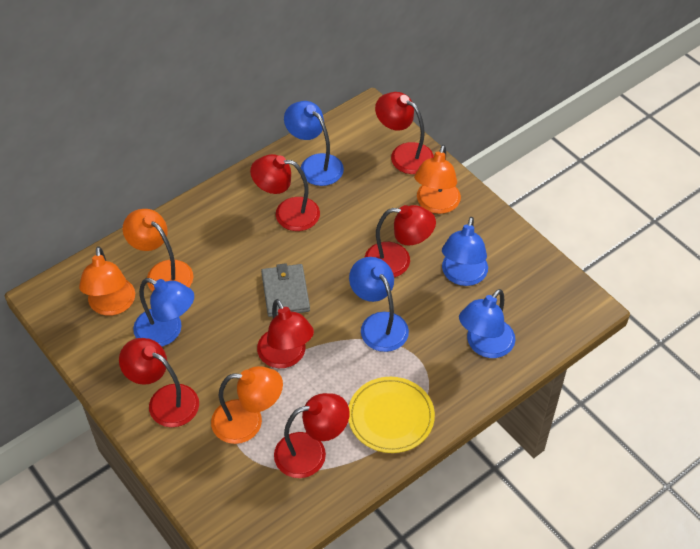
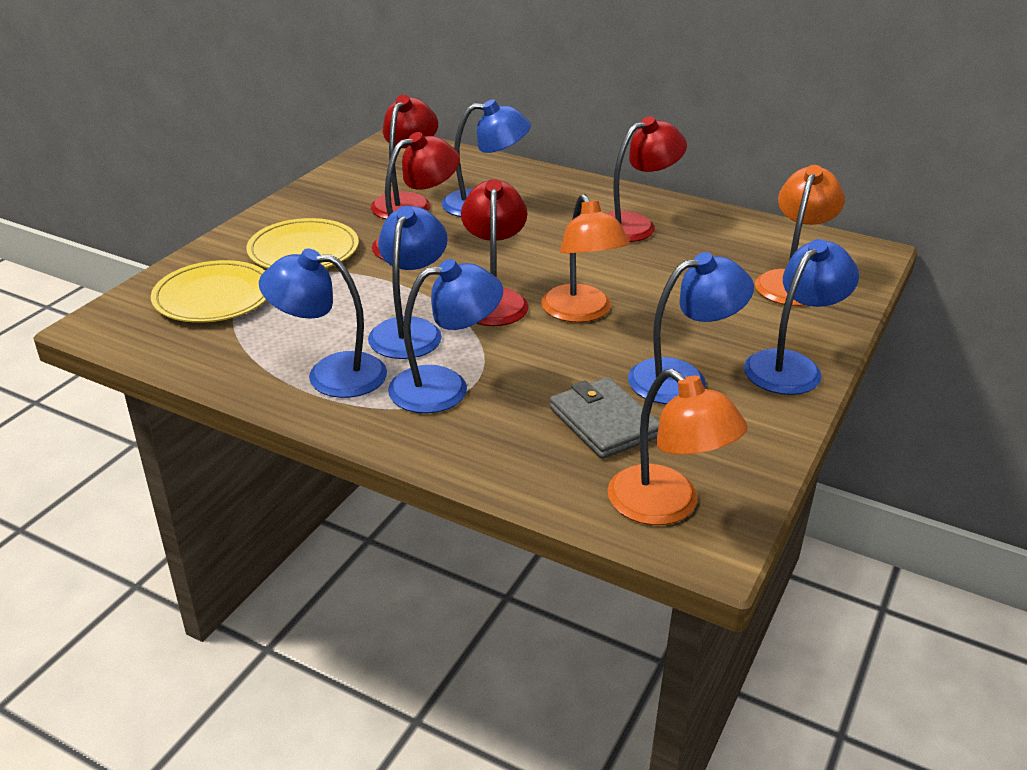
blue lamp: 5 -> 6
orange lamp: 4 -> 3
red lamp: 6 -> 4
yellow plate: 1 -> 2

